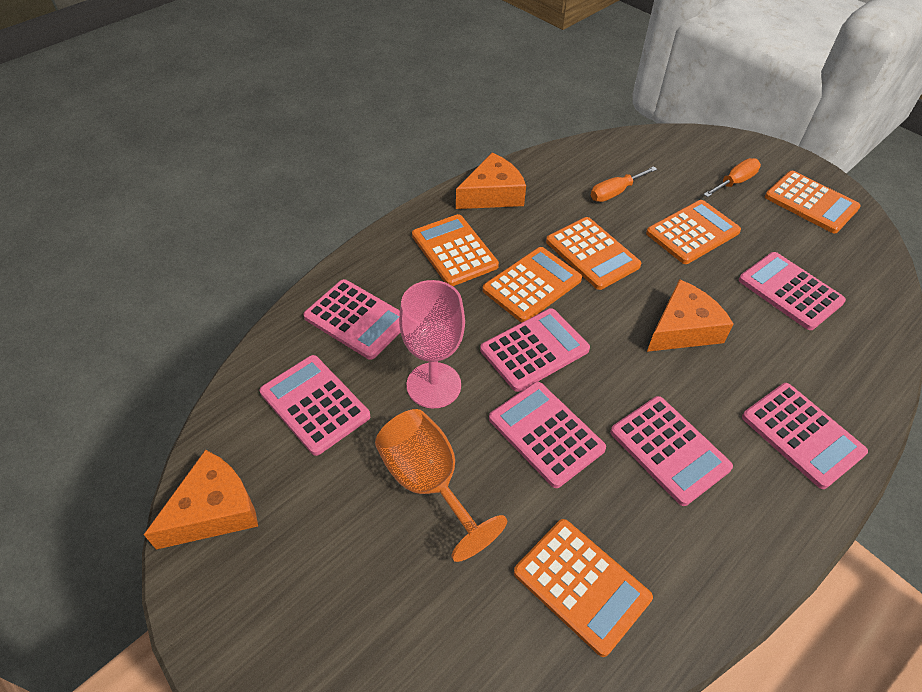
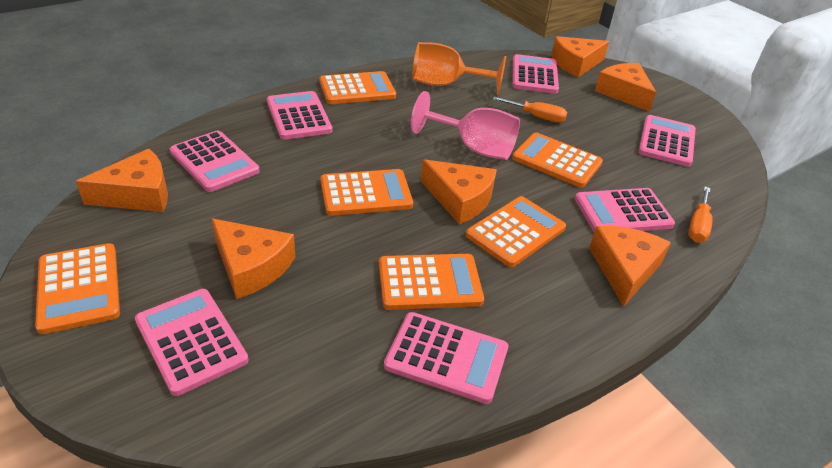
orange cheese: 3 -> 6

